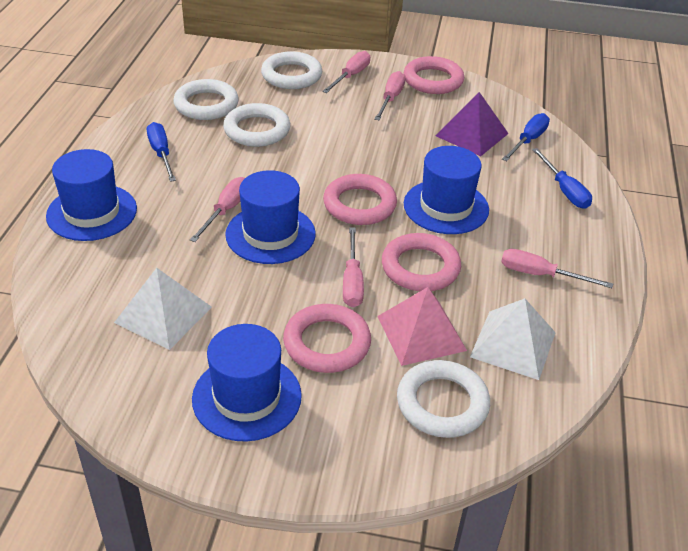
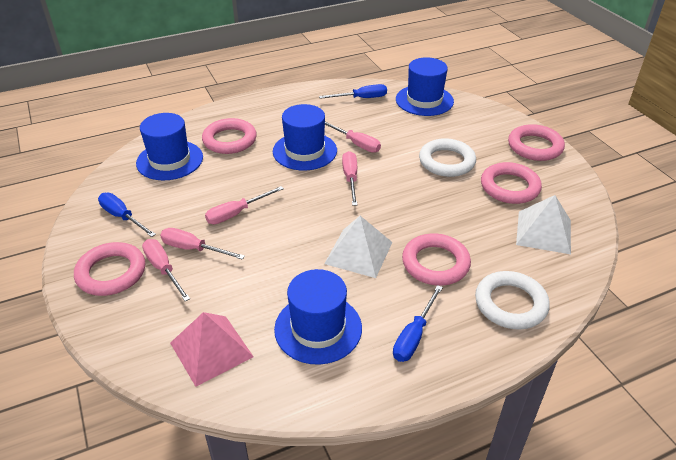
pink ring: 4 -> 5
purple pyramid: 1 -> 0
white ring: 4 -> 2

